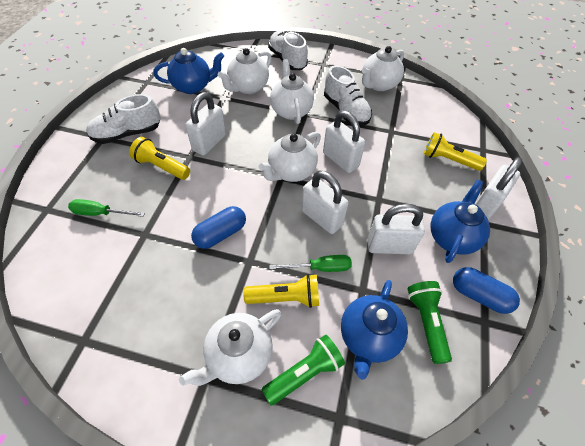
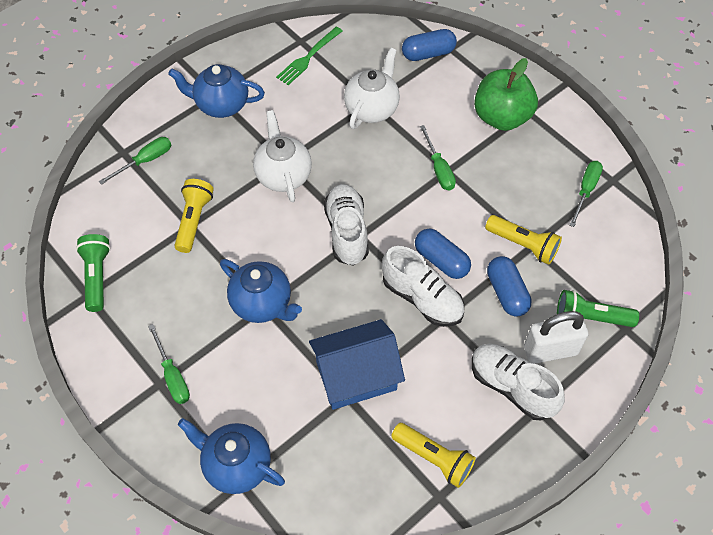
blue capsule: 2 -> 3
blue house: 0 -> 1
green apple: 0 -> 1
green fork: 0 -> 1
green screwdriver: 2 -> 4
white padlock: 5 -> 1
white teapot: 5 -> 2

